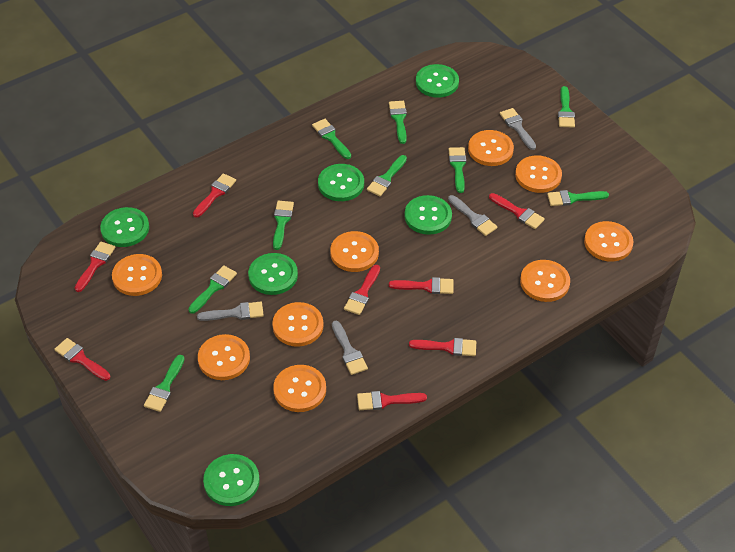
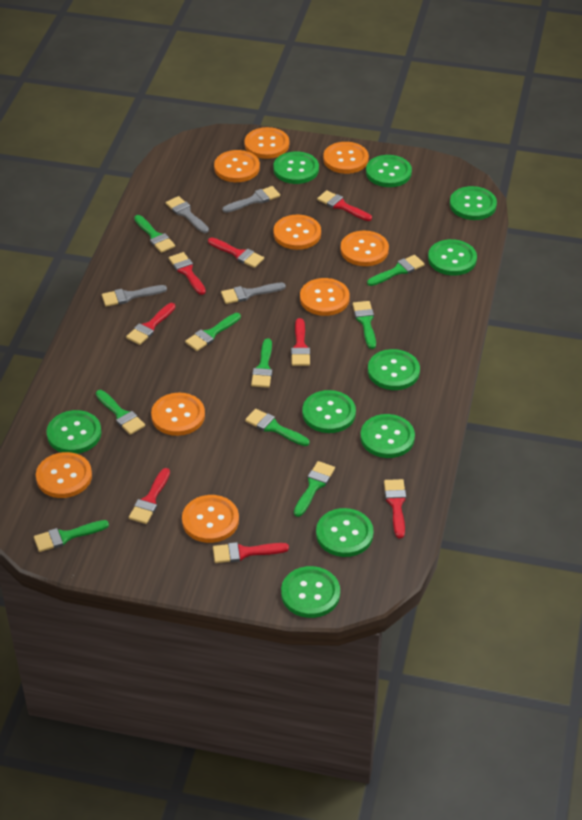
green button: 6 -> 10

